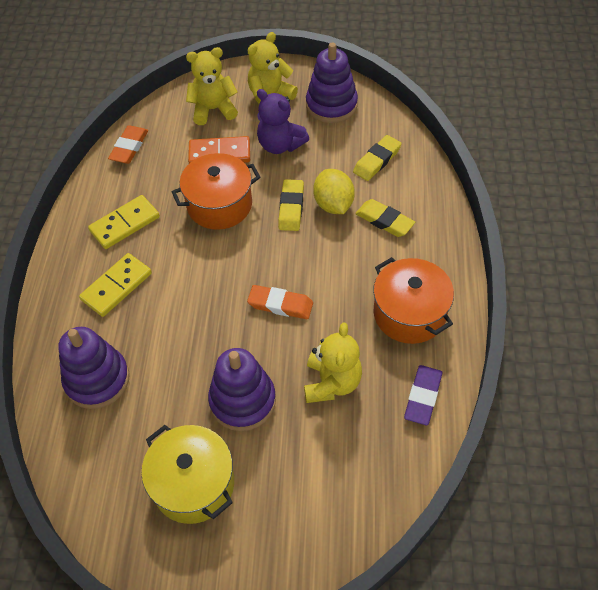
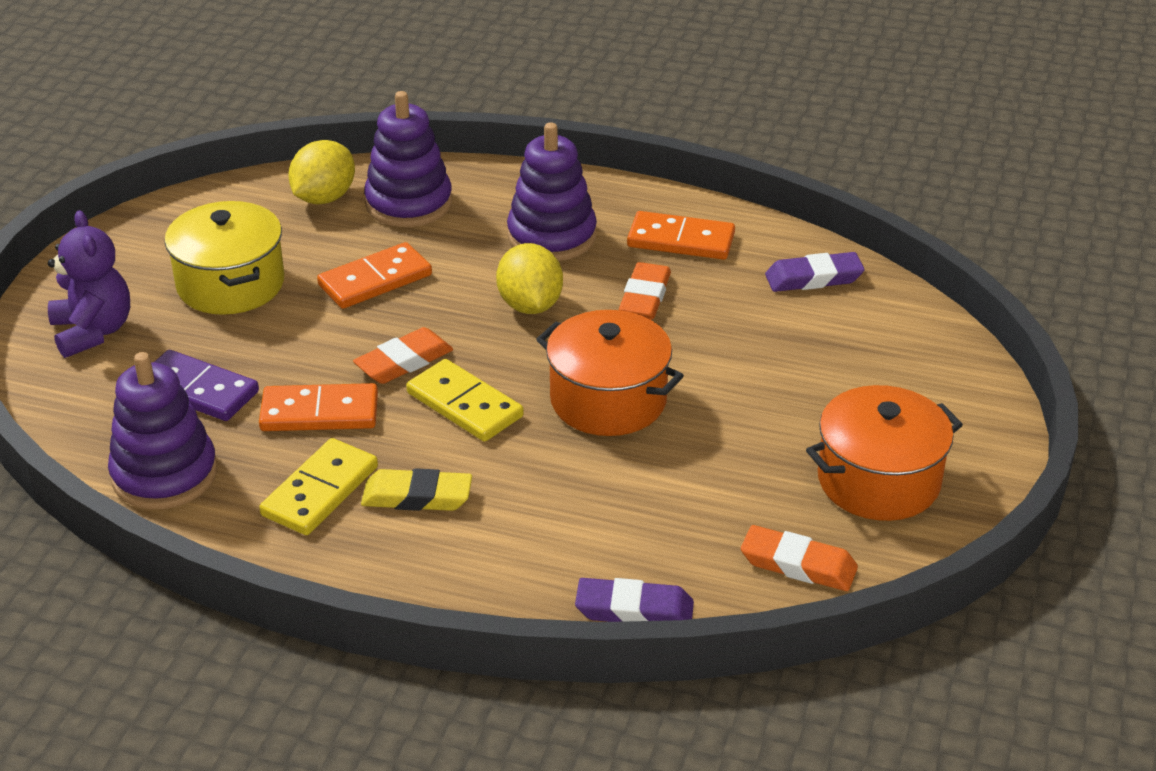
orange domino: 1 -> 3
orange eraser: 2 -> 3
purple domino: 0 -> 1
purple eraser: 1 -> 2
yellow eraser: 3 -> 1
yellow lemon: 1 -> 2
yellow teddy bear: 3 -> 0

